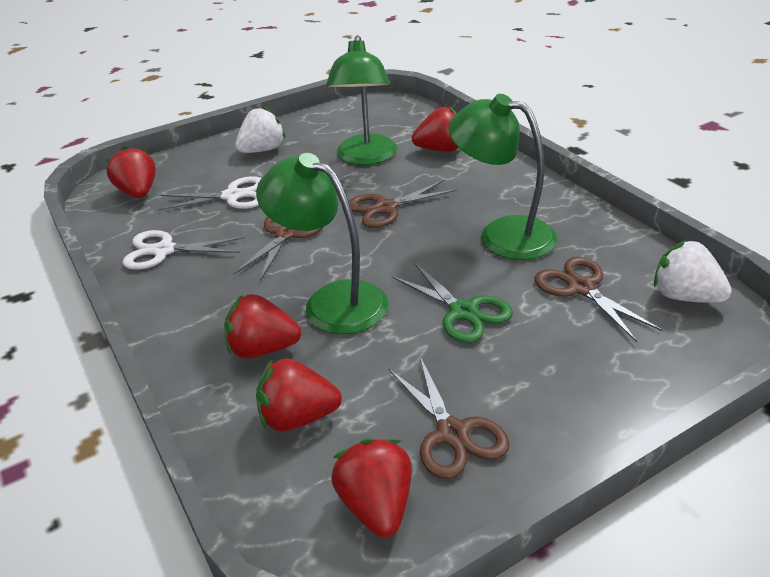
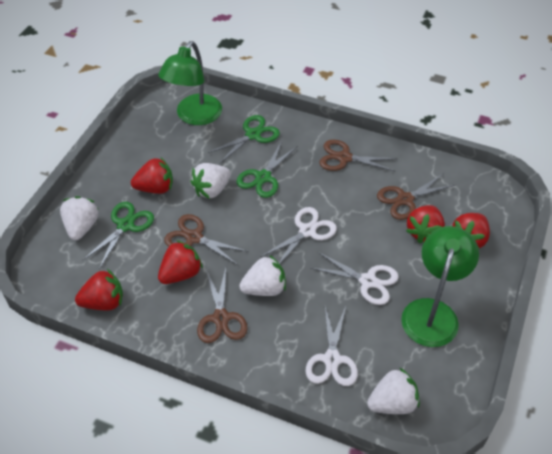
green lamp: 3 -> 2
green scissors: 1 -> 3
white scissors: 2 -> 3
white strawberry: 2 -> 4

